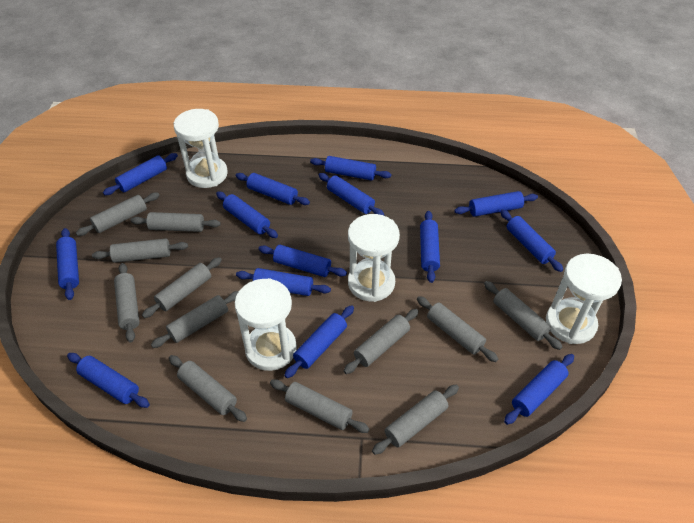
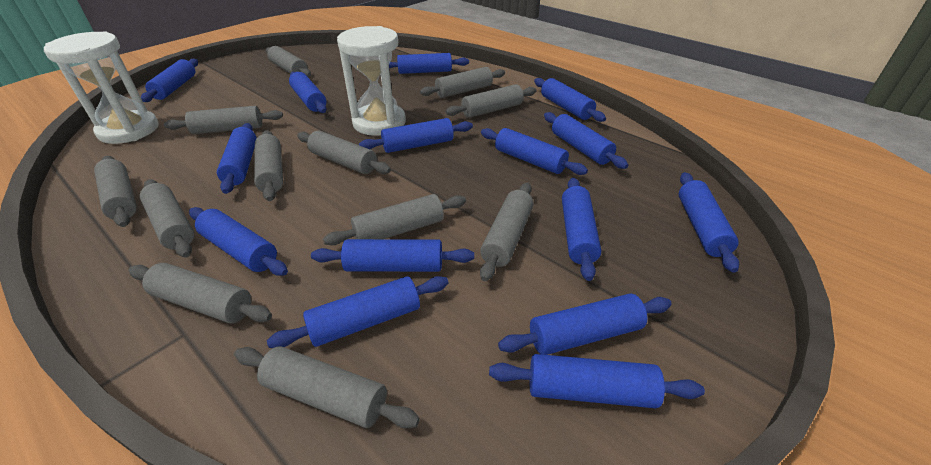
blue rolling pin: 14 -> 15
white hourglass: 4 -> 2

